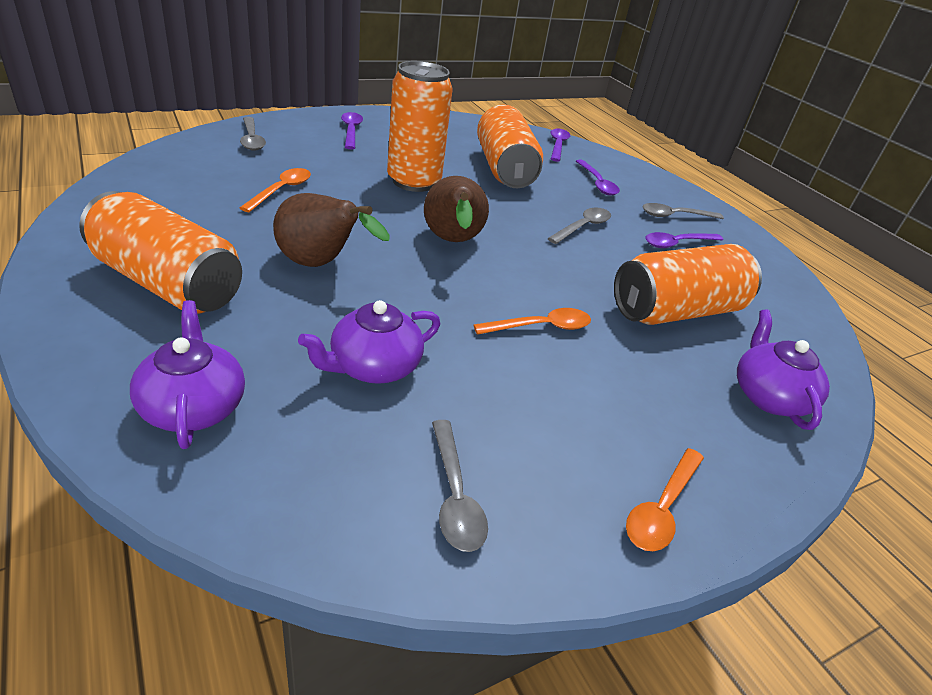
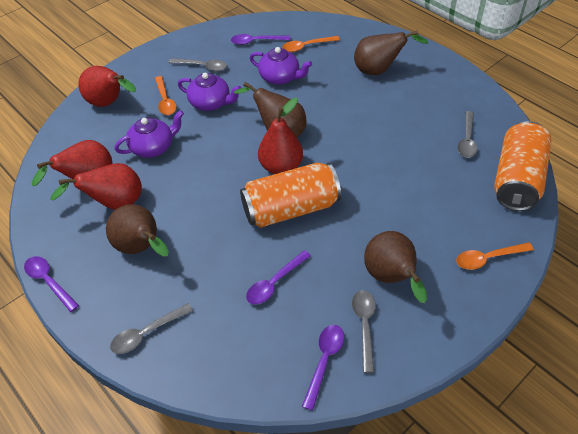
brown pear: 2 -> 4
orange can: 4 -> 2
red pear: 0 -> 4

